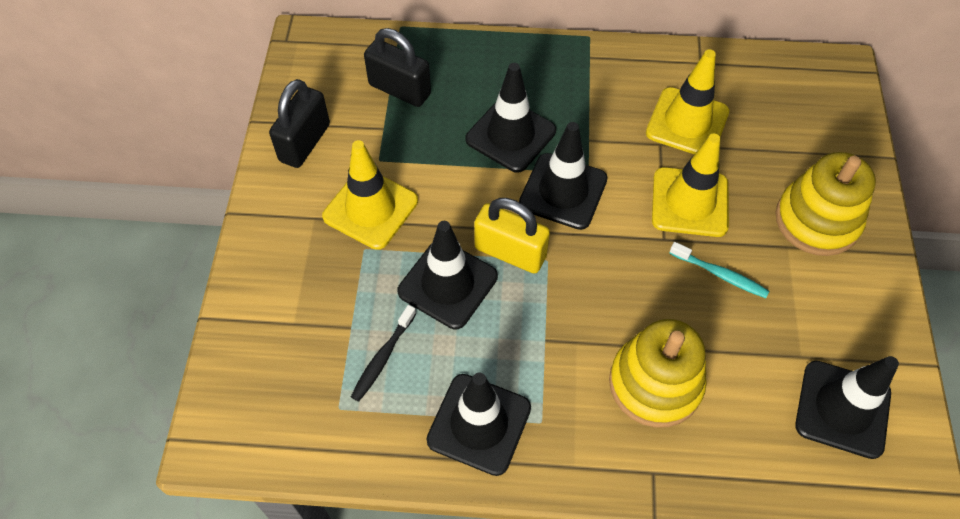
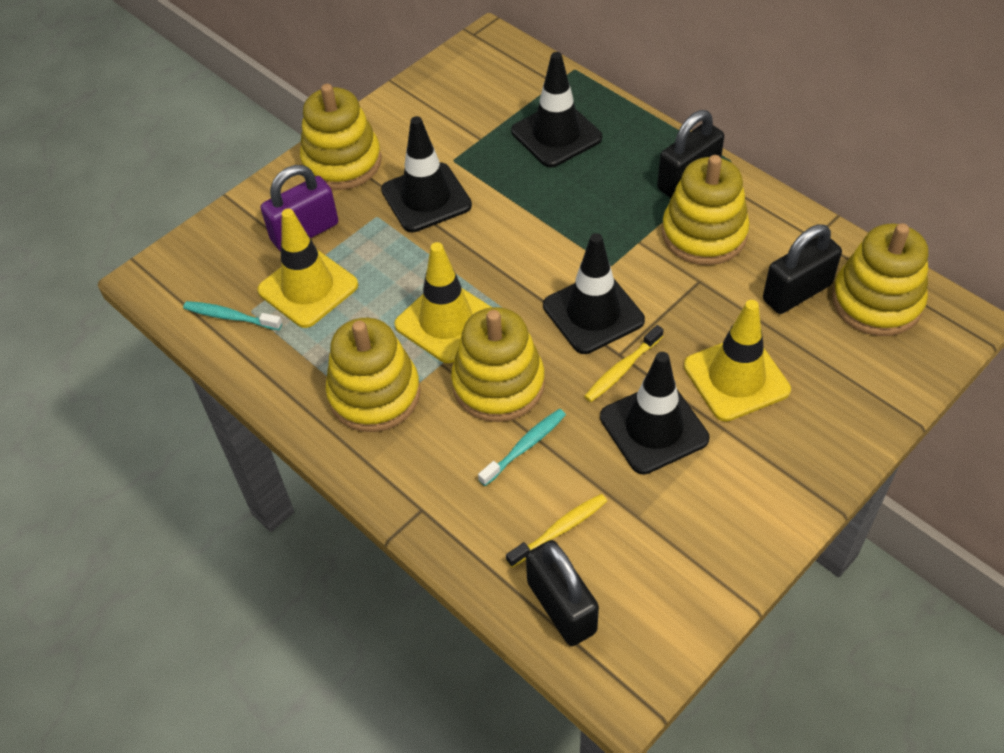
black padlock: 2 -> 3
black toothbrush: 1 -> 0
black traffic cone: 5 -> 4
purple padlock: 0 -> 1
turquoise toothbrush: 1 -> 2
yellow padlock: 1 -> 0
yellow stacking toy: 2 -> 5
yellow toothbrush: 0 -> 2

